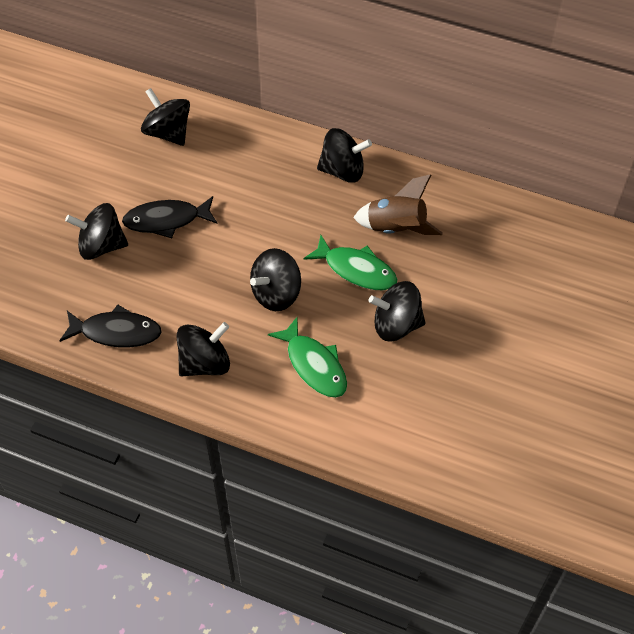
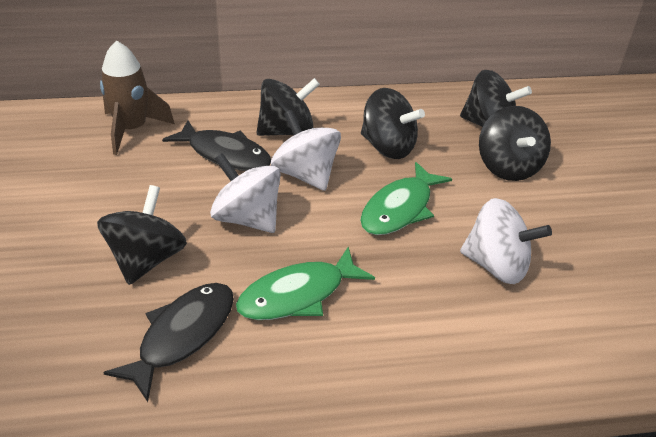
black spinning top: 6 -> 5
white spinning top: 0 -> 3

